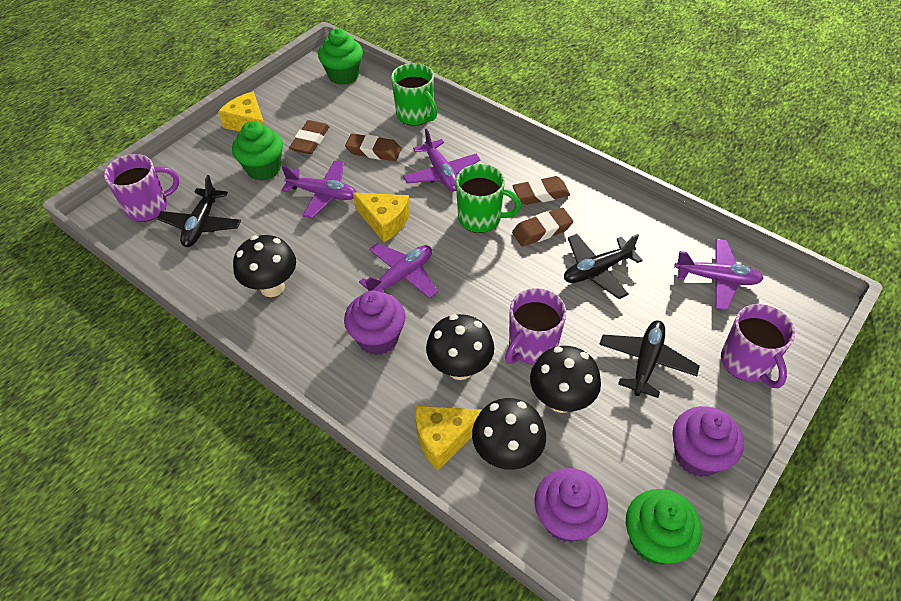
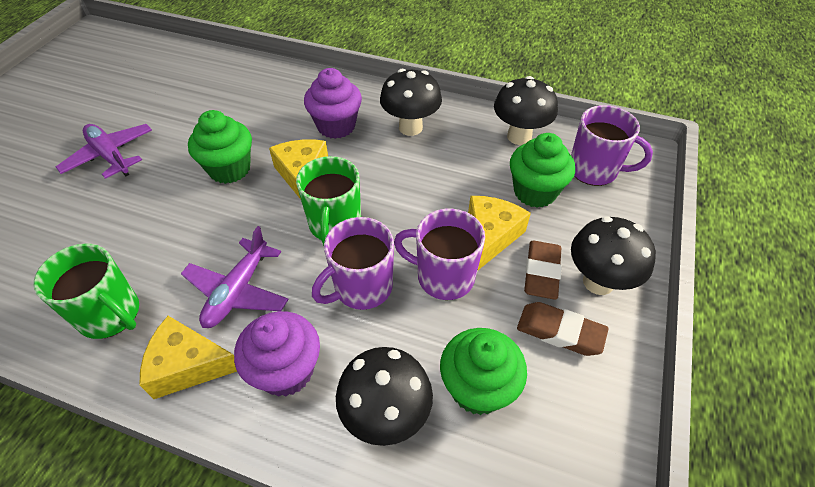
black plane: 3 -> 0
brown eraser: 4 -> 2
purple cupcake: 3 -> 2
purple plane: 4 -> 2

